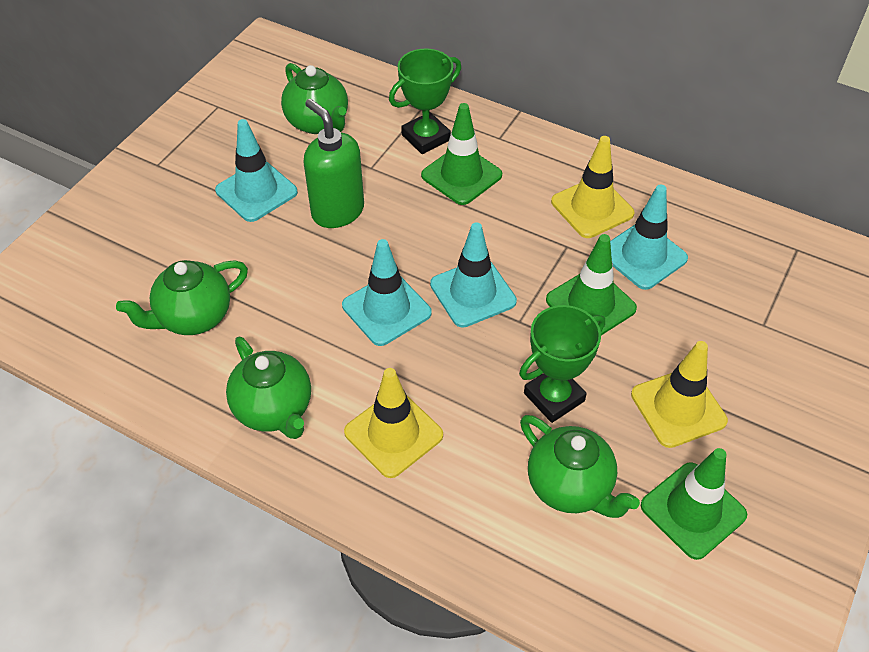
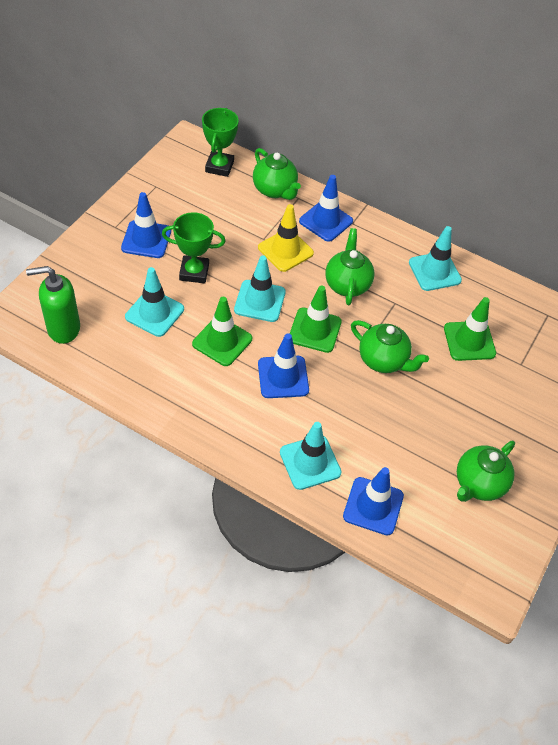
blue traffic cone: 0 -> 4
yellow traffic cone: 3 -> 1

